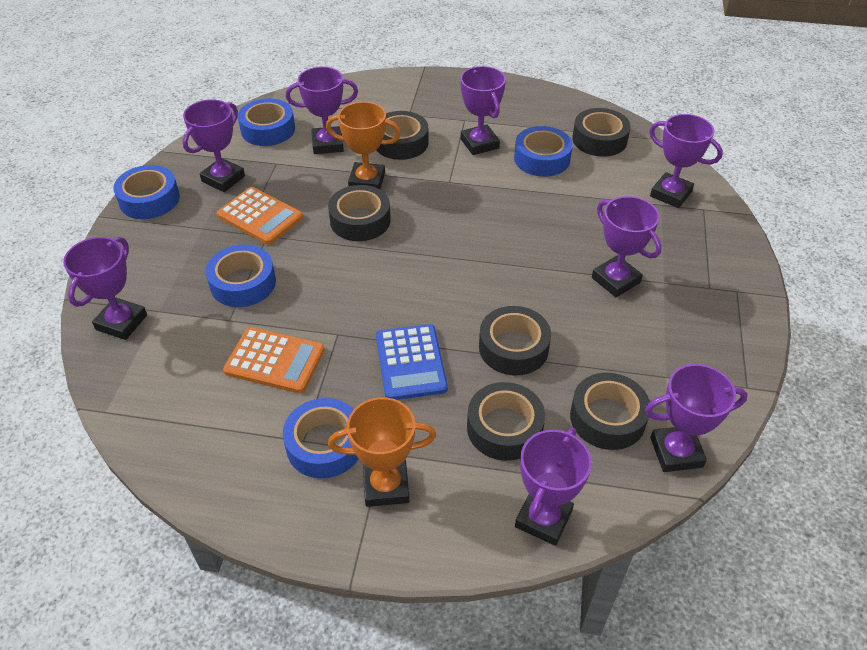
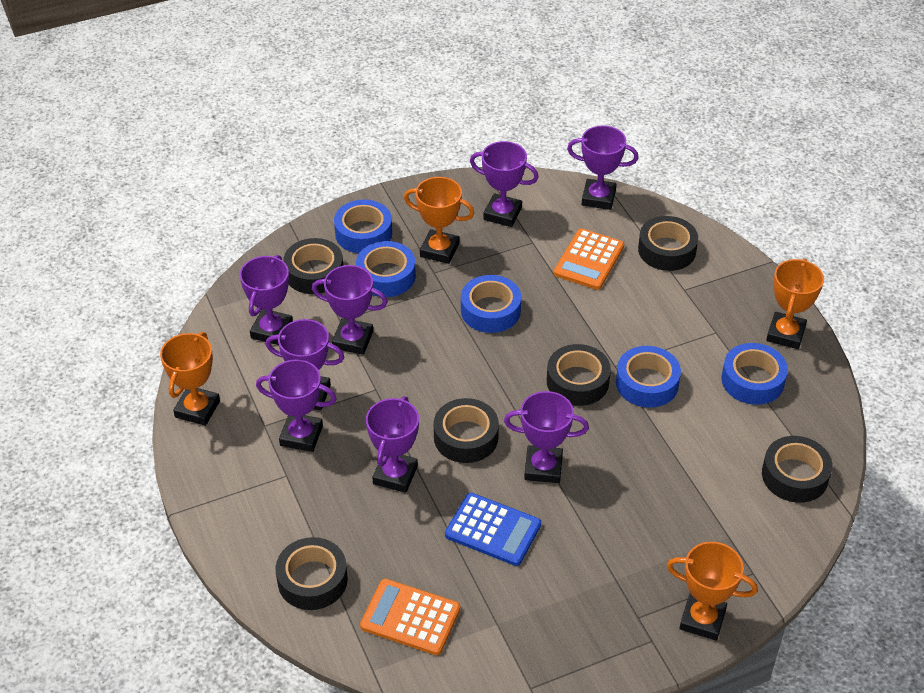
orange trophy: 2 -> 4

